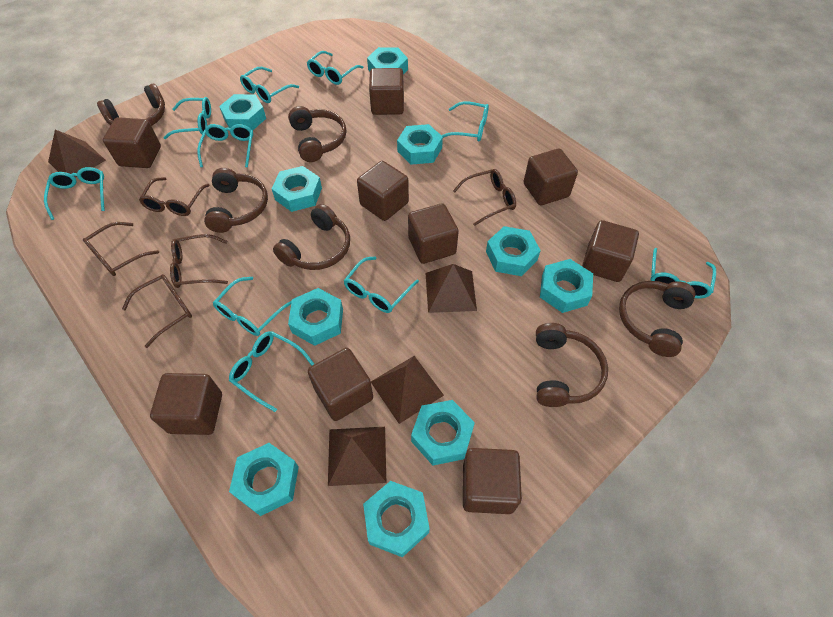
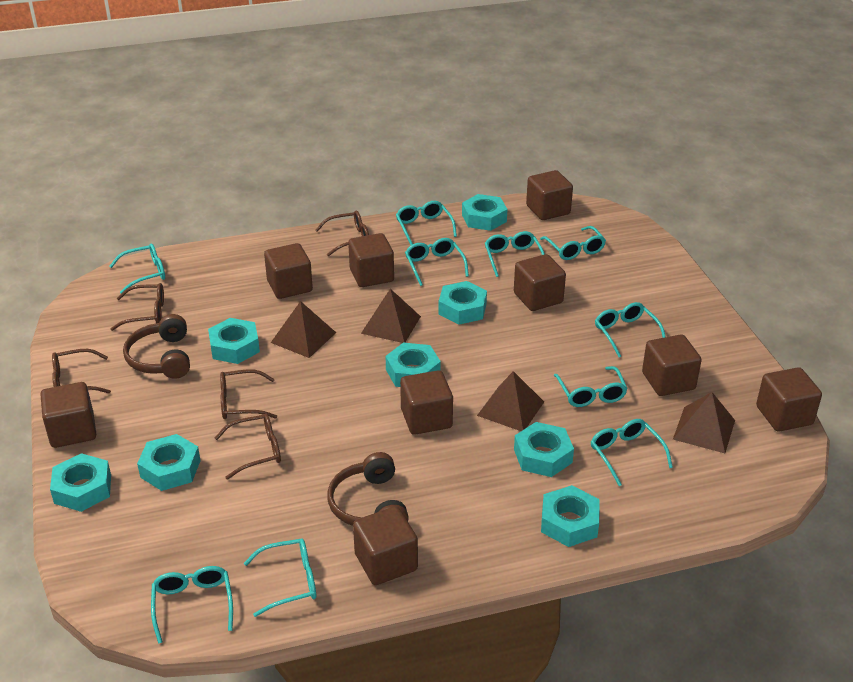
brown headphones: 6 -> 2
turquoise nut: 10 -> 8

